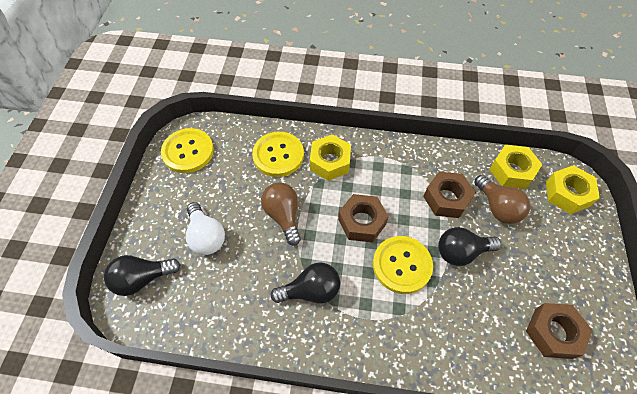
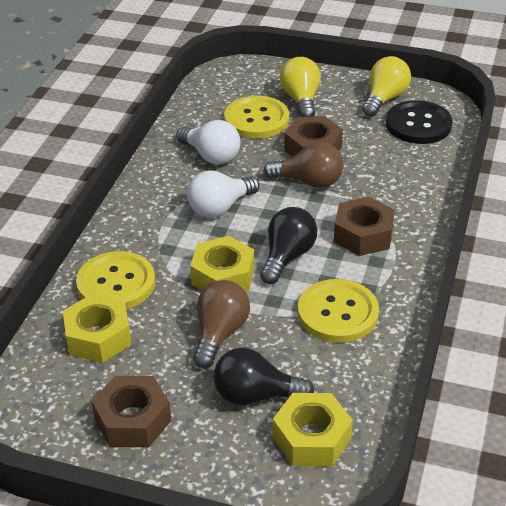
black button: 0 -> 1
black light bulb: 3 -> 2
white light bulb: 1 -> 2
yellow light bulb: 0 -> 2

